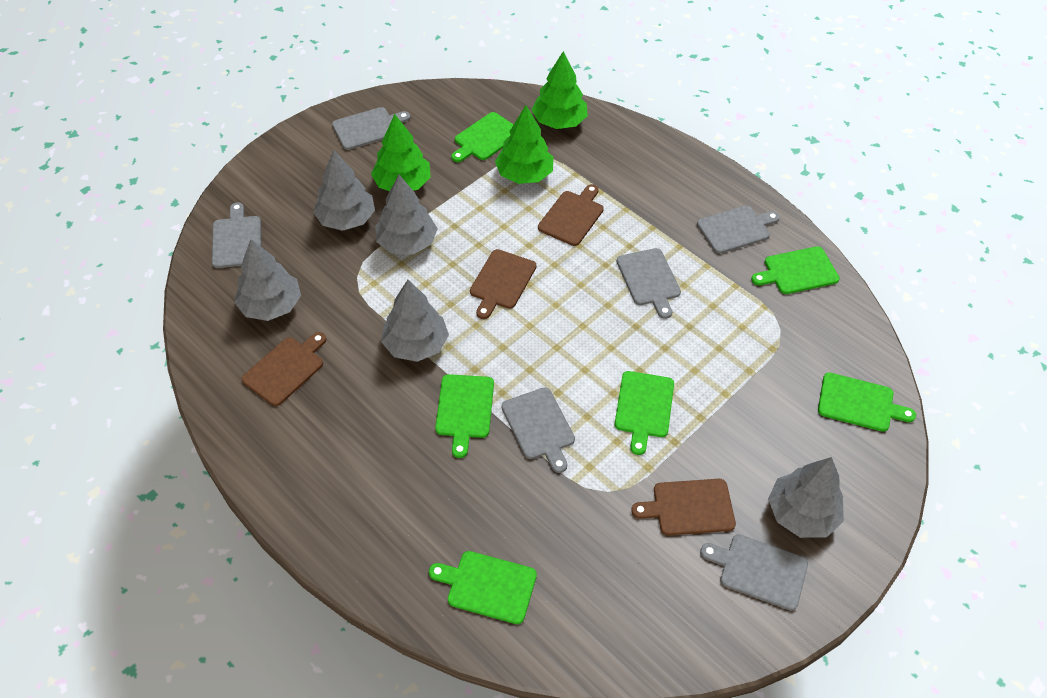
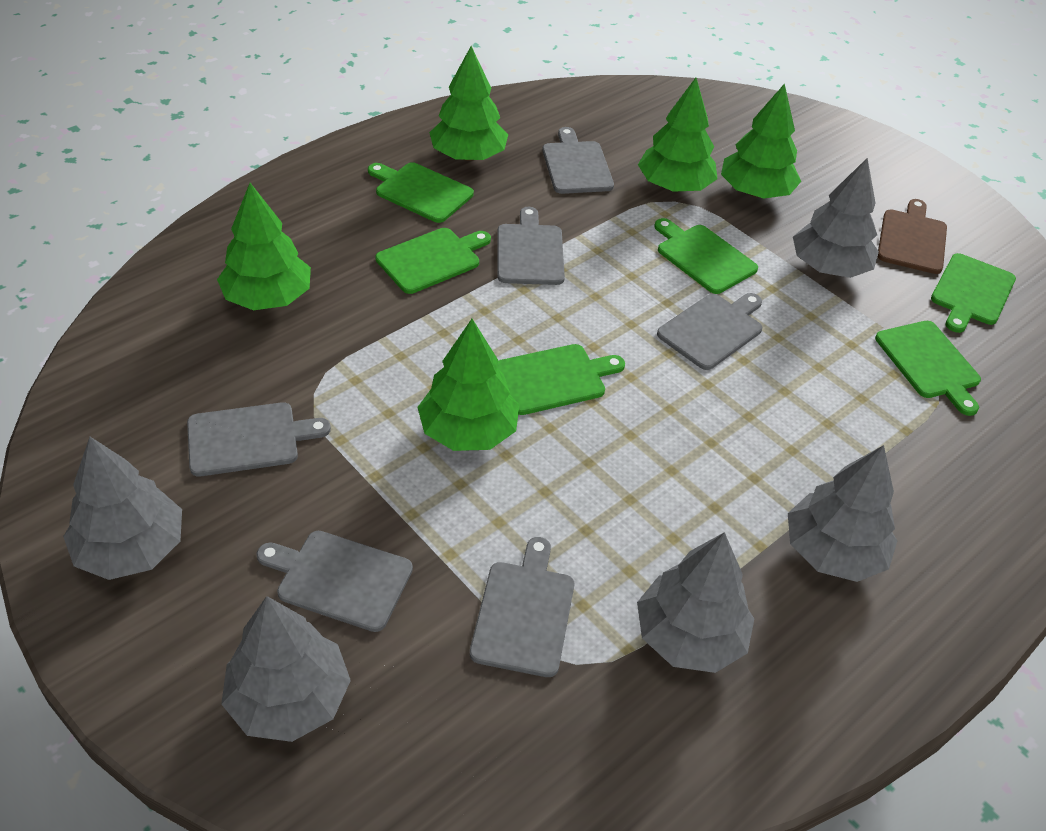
brown cutting board: 4 -> 1
green tree: 3 -> 5

